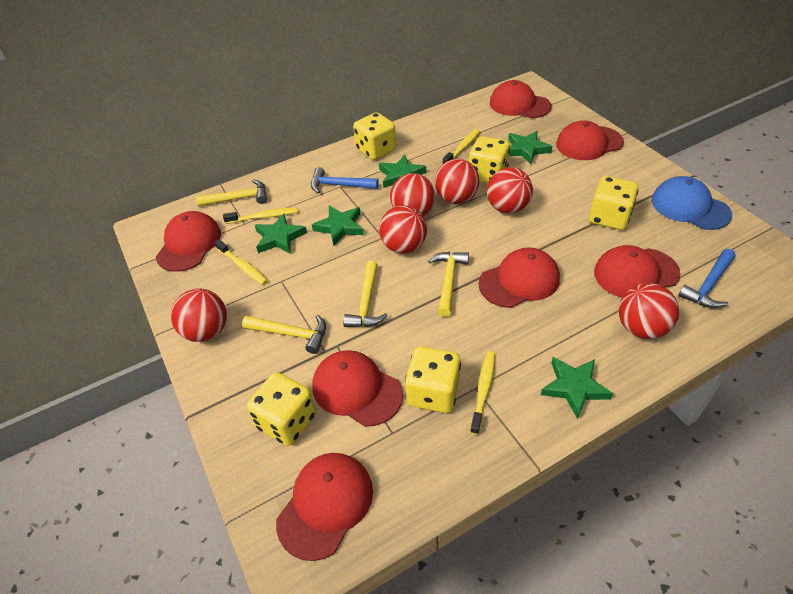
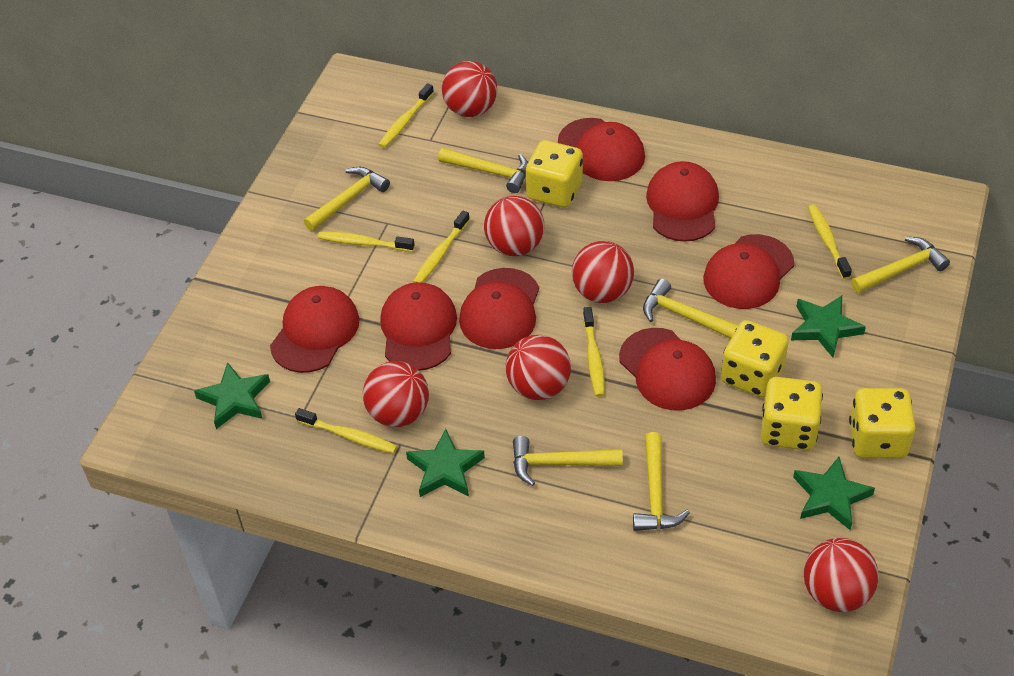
blue cap: 1 -> 0
blue hammer: 2 -> 0
green star: 5 -> 4
yellow dice: 5 -> 4
yellow hammer: 4 -> 6
yellow toothbrush: 4 -> 6

